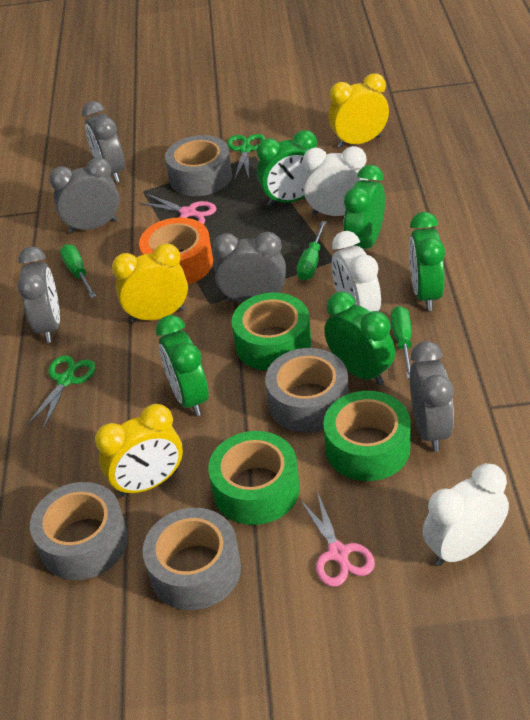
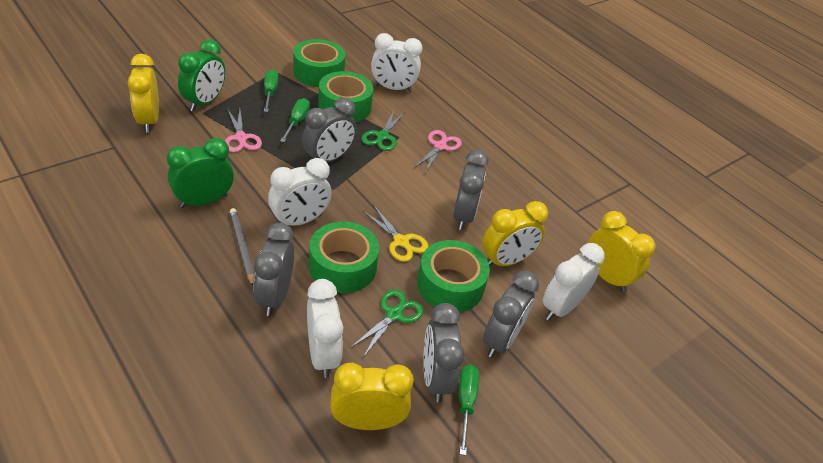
green clock: 5 -> 2
green tape: 3 -> 4
grey pencil: 0 -> 1
grey tape: 4 -> 0
orange tape: 1 -> 0
white clock: 3 -> 4
yellow clock: 3 -> 4
yellow scissors: 0 -> 1

